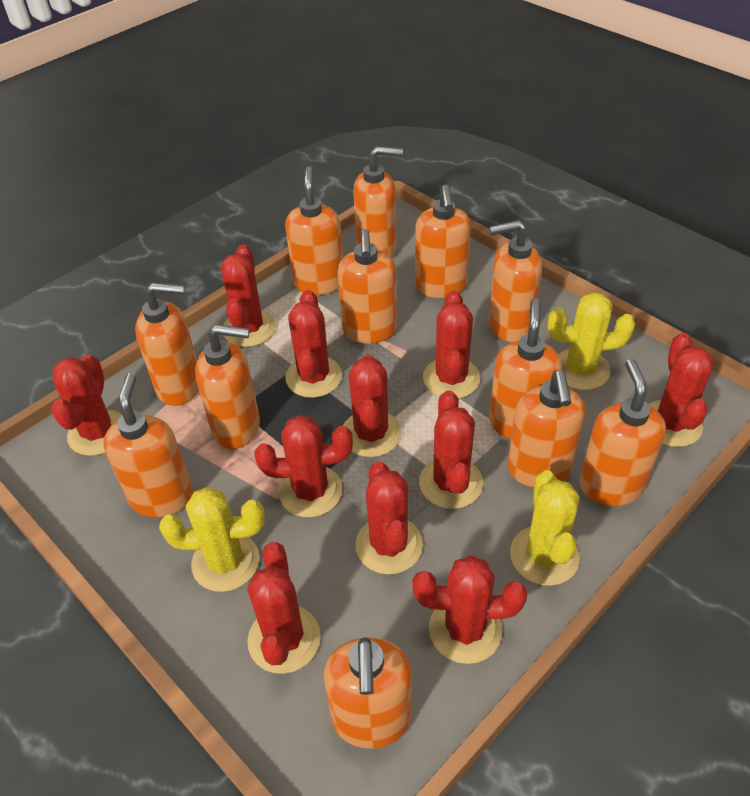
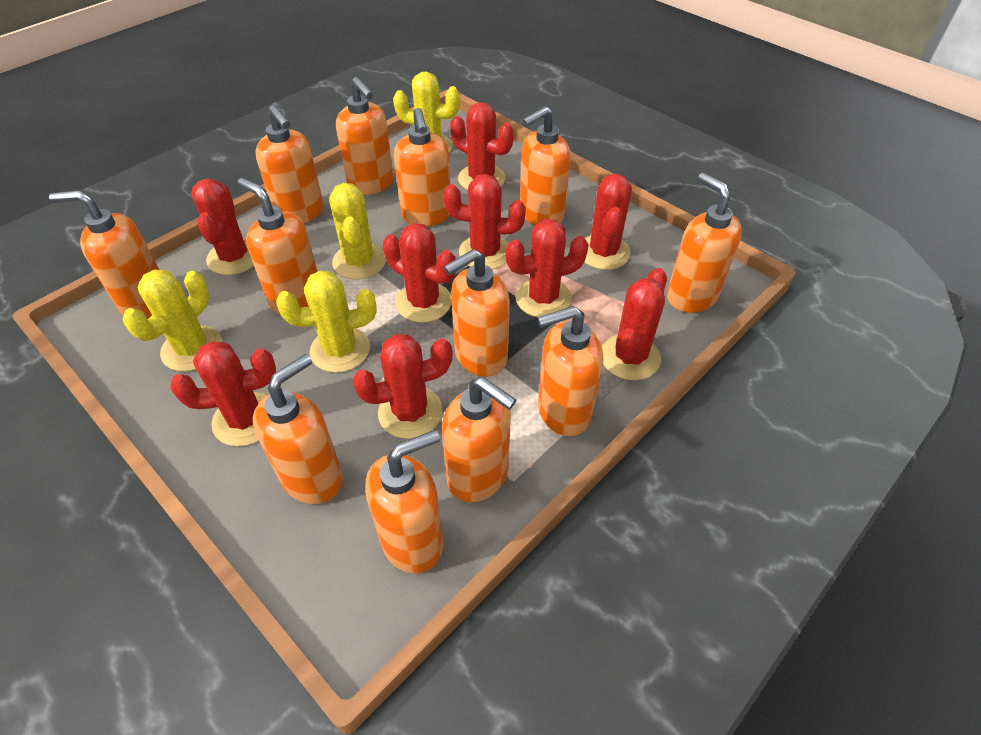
red cactus: 11 -> 9
yellow cactus: 3 -> 4

